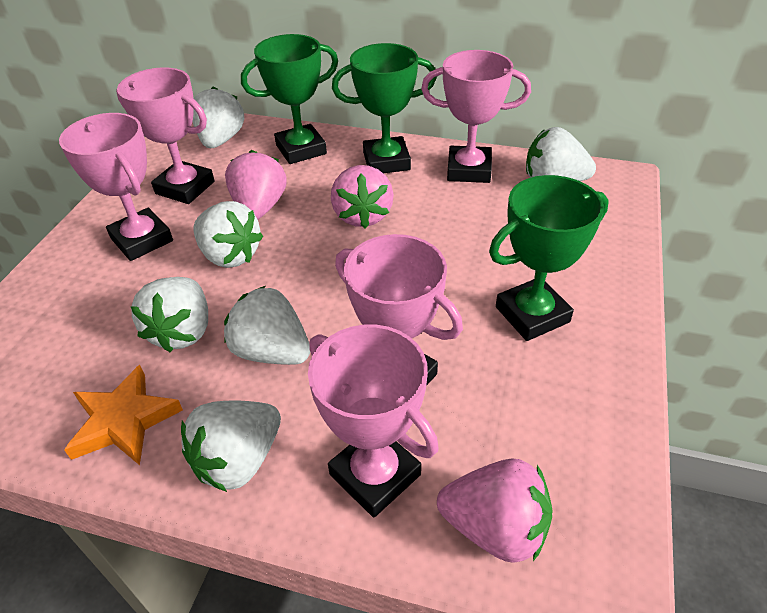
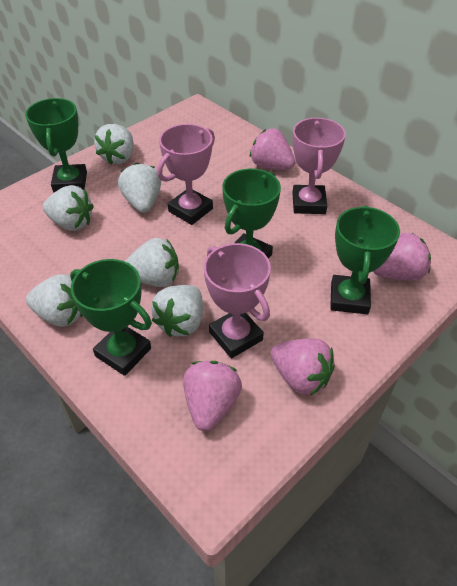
green trophy: 3 -> 4
orange star: 1 -> 0
pink strawberry: 3 -> 4
pink trophy: 5 -> 3

